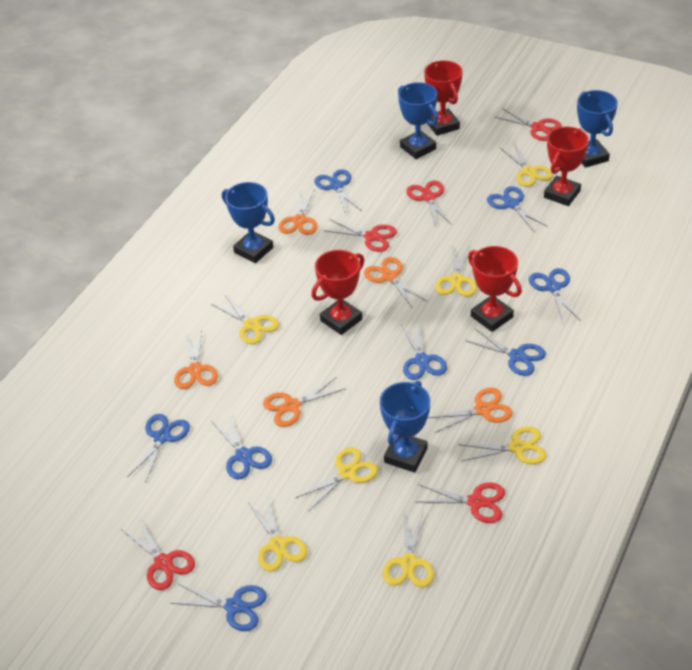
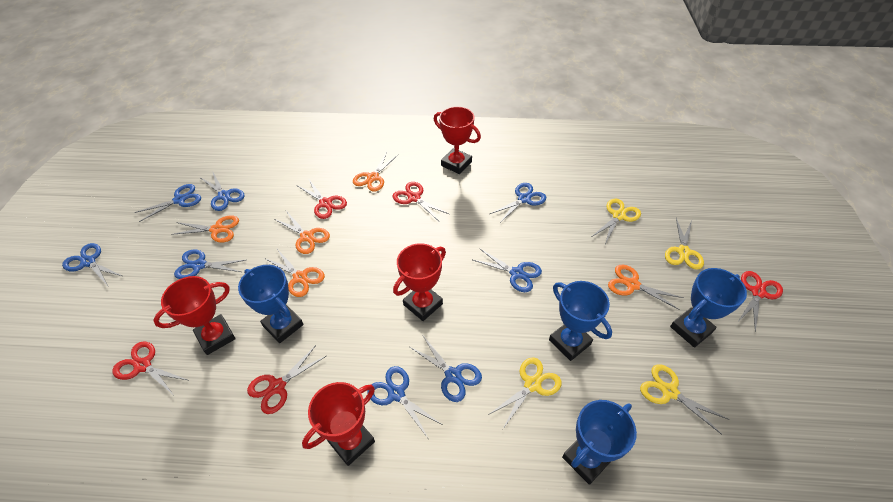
yellow scissors: 7 -> 4

